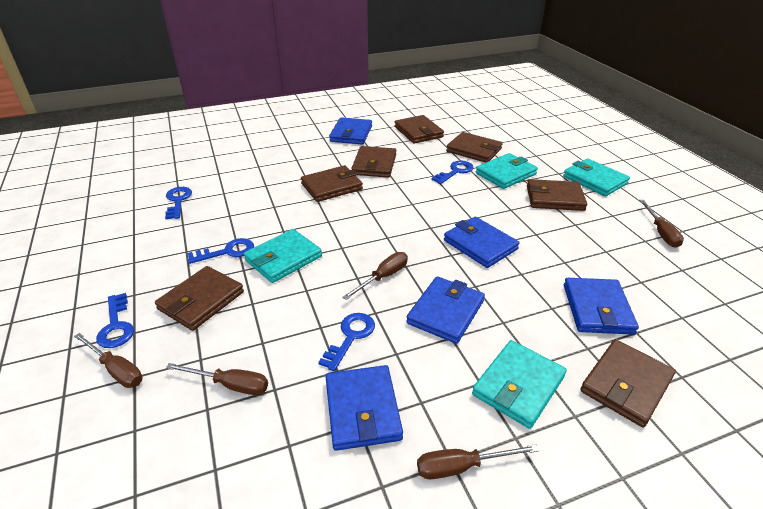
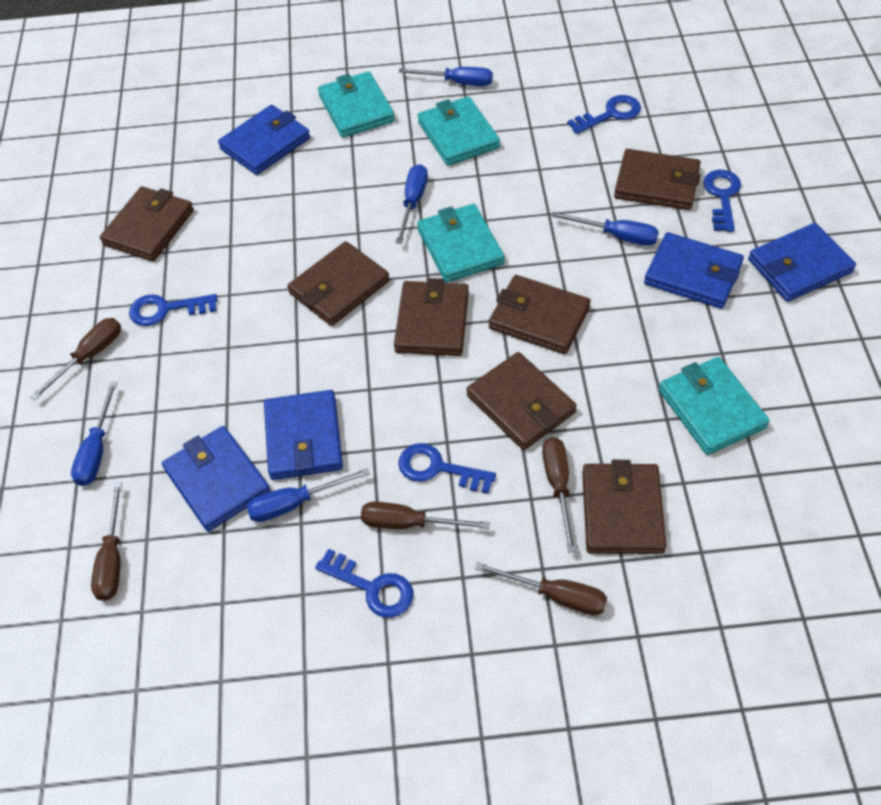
blue screwdriver: 0 -> 5

